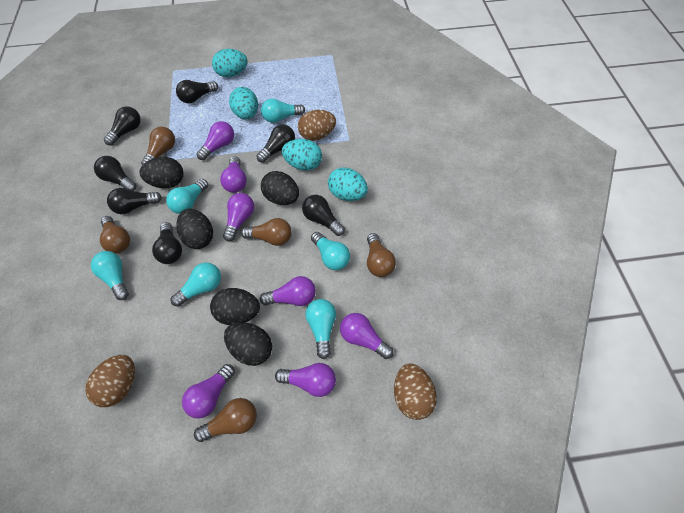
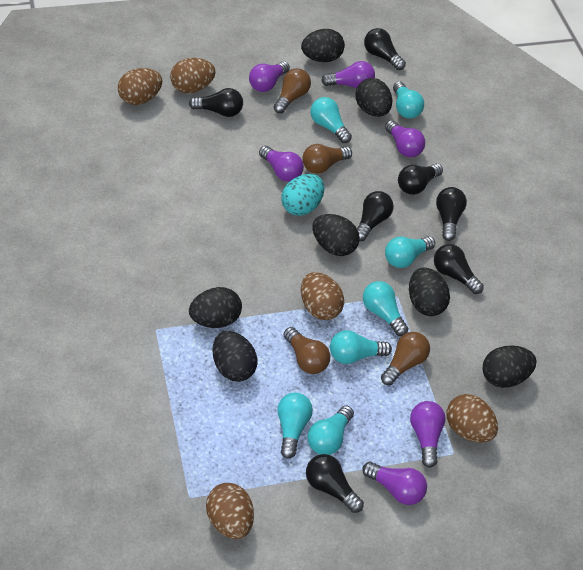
black egg: 5 -> 7
brown egg: 3 -> 5
brown light bulb: 5 -> 4
purple light bulb: 7 -> 6
turquoise egg: 4 -> 1
turquoise light bulb: 6 -> 7

